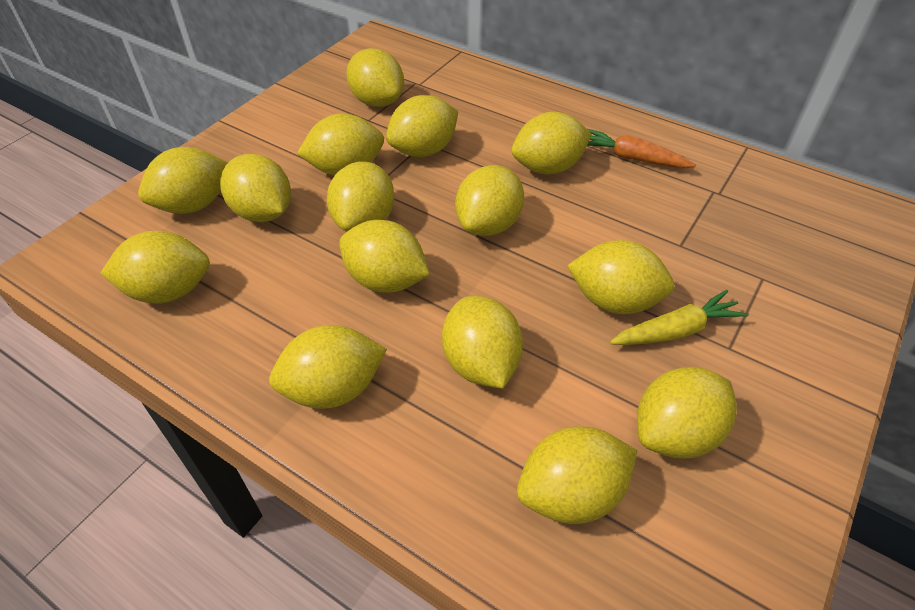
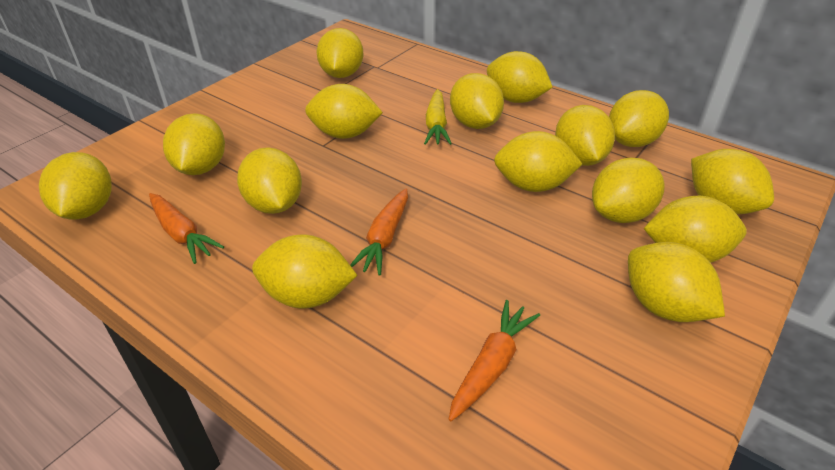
orange carrot: 1 -> 3

